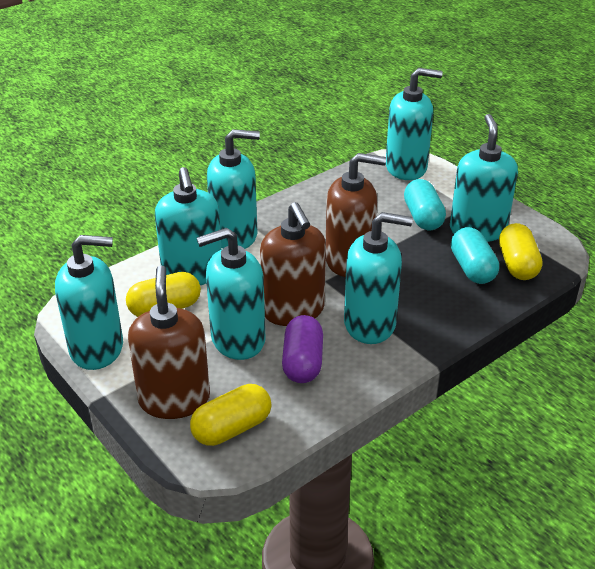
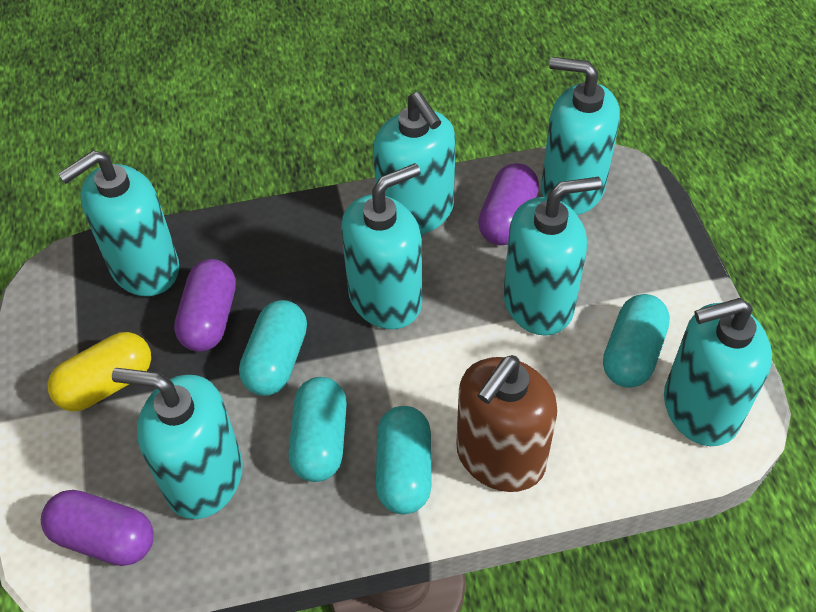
brown soap dispenser: 3 -> 1
purple capsule: 1 -> 3
turquoise capsule: 2 -> 4
yellow capsule: 3 -> 1

